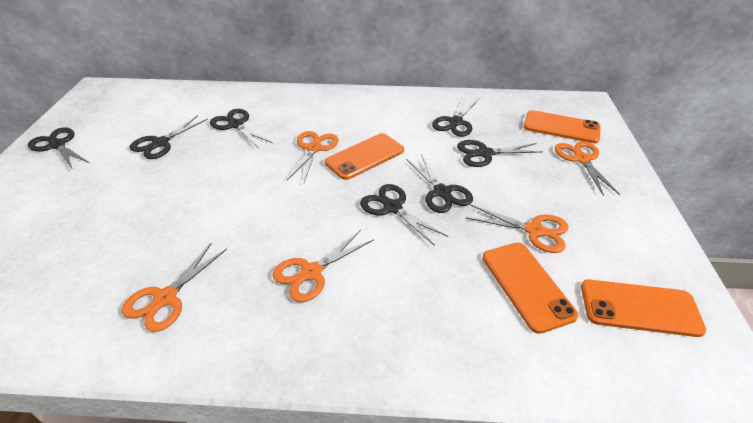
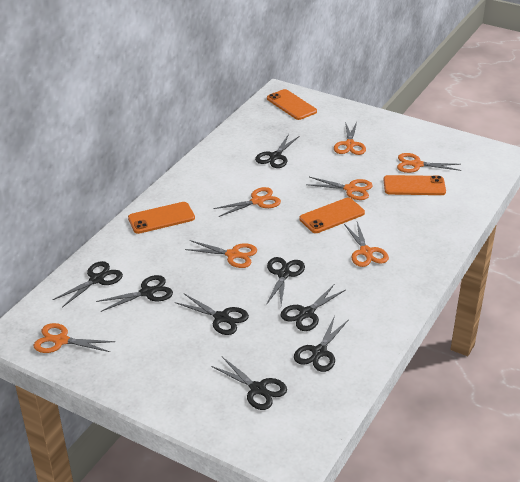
black scissors: 7 -> 8
orange scissors: 5 -> 7

